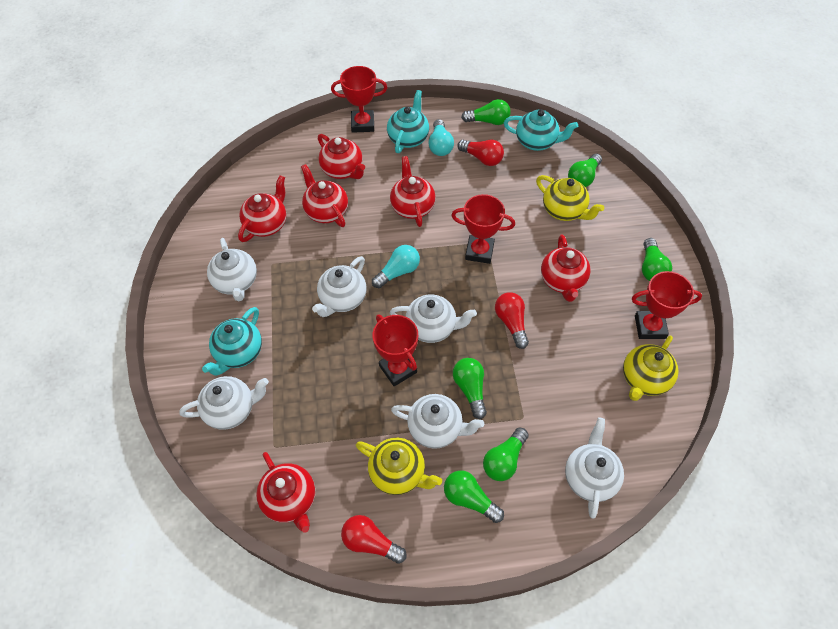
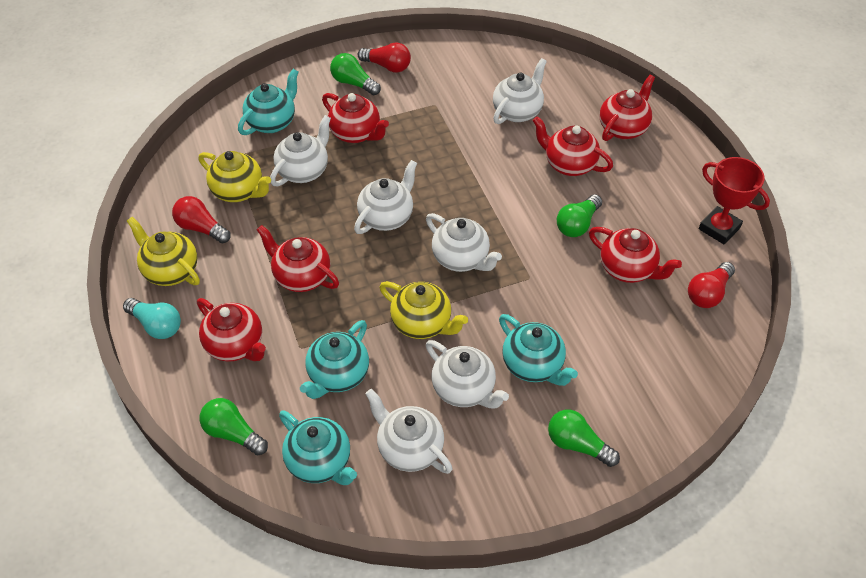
green light bulb: 6 -> 4
red trophy: 4 -> 1
turquoise light bulb: 2 -> 1
turquoise teapot: 3 -> 4

